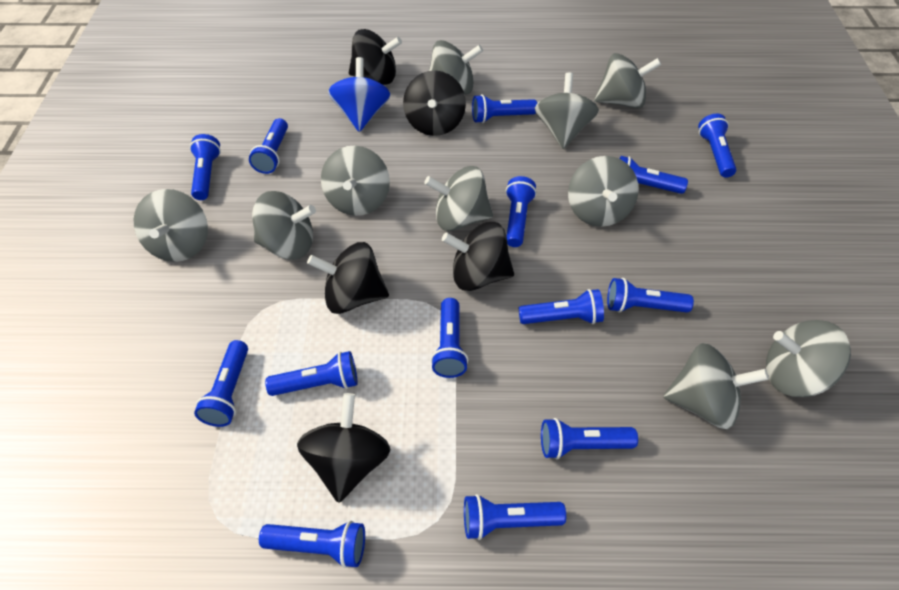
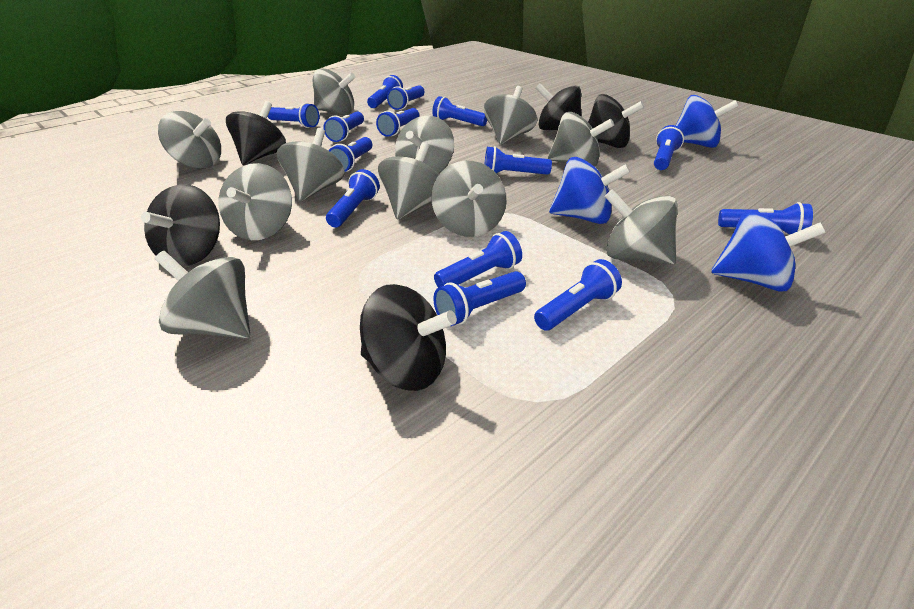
blue spinning top: 1 -> 3
grey spinning top: 10 -> 11

